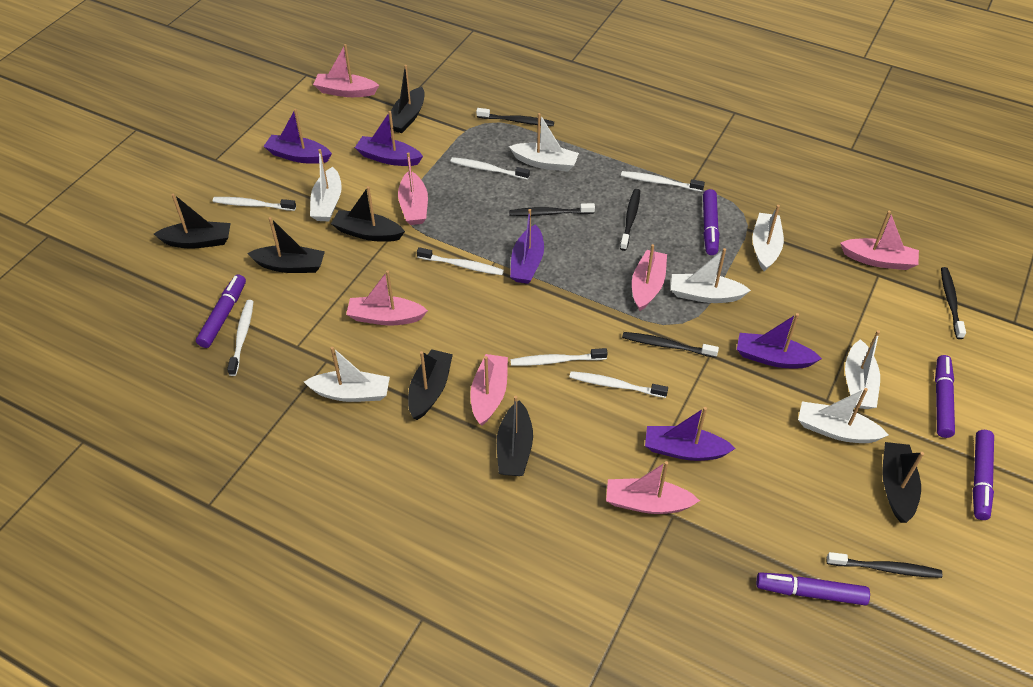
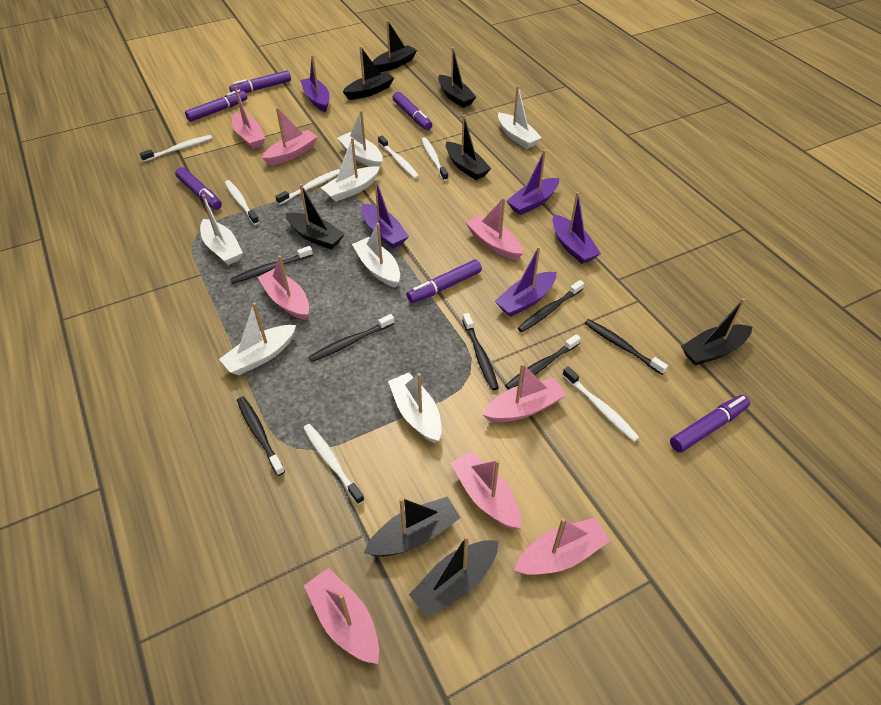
black boat: 7 -> 8
black toothbrush: 6 -> 7
pink boat: 7 -> 8
purple marker: 5 -> 6

